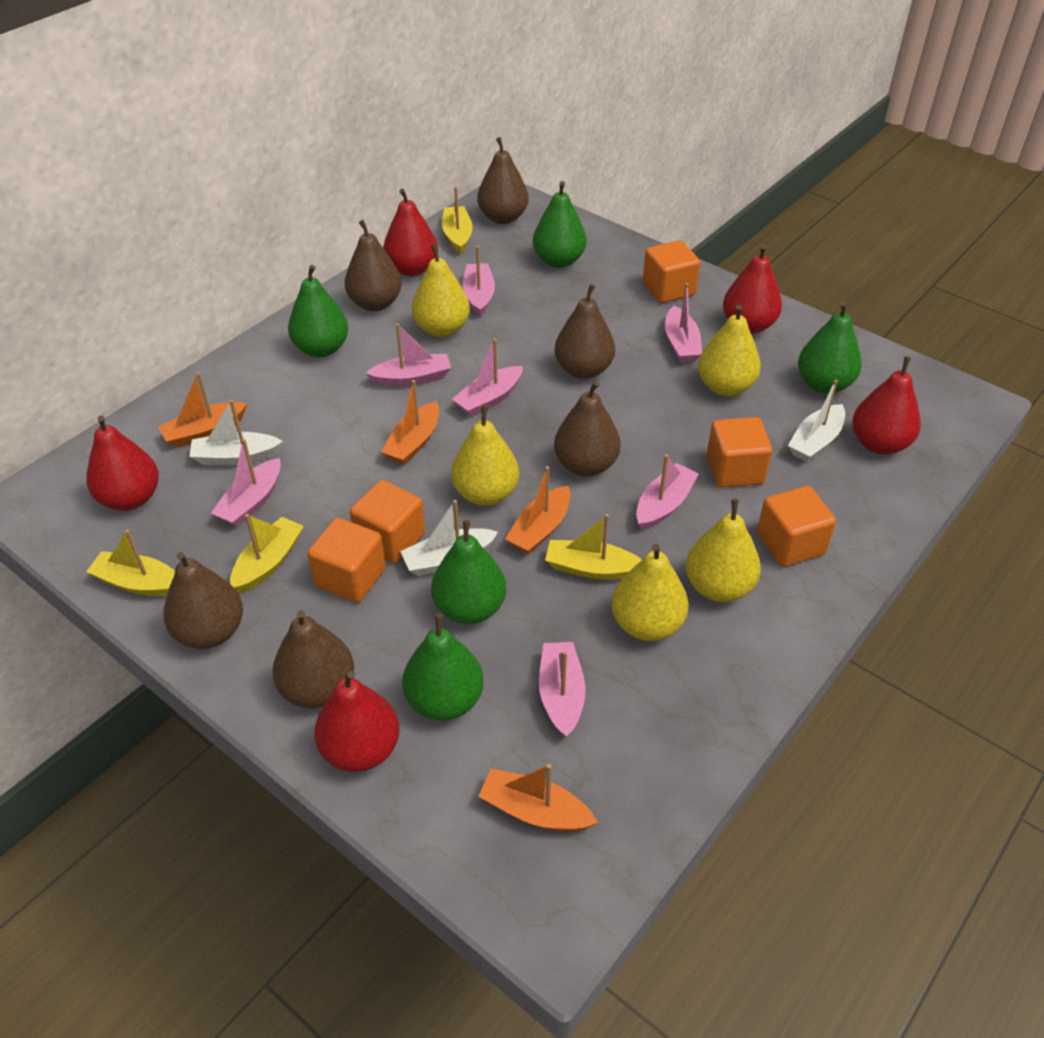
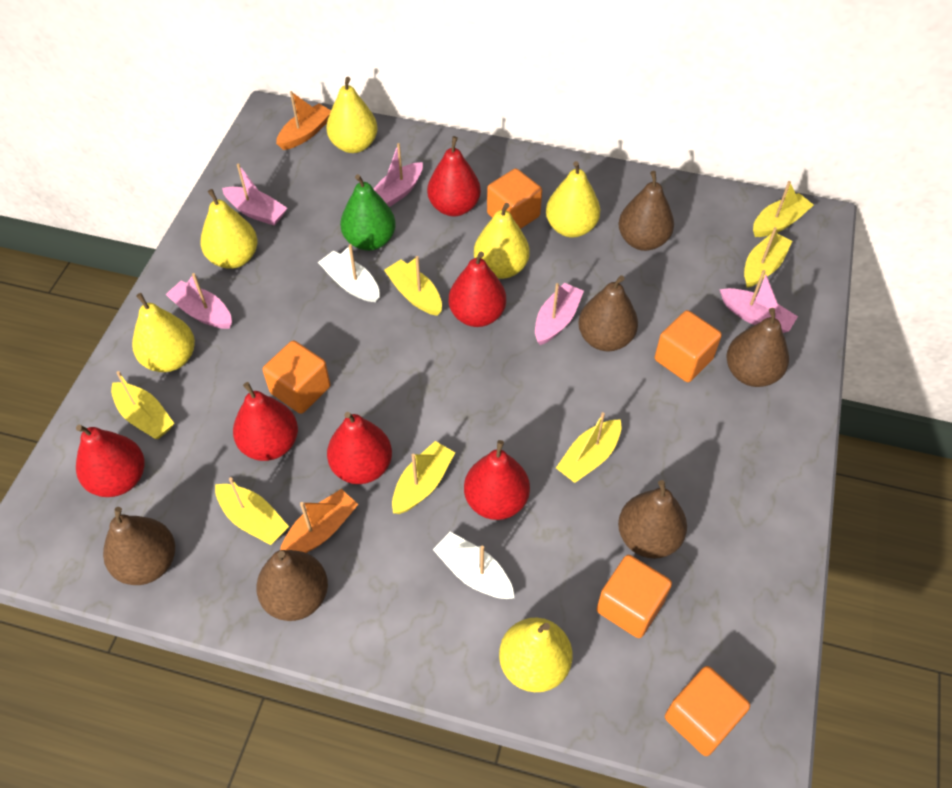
green pear: 5 -> 1
orange boat: 4 -> 2
pink boat: 7 -> 5
red pear: 5 -> 6
white boat: 3 -> 2
yellow boat: 4 -> 7
yellow pear: 5 -> 6

